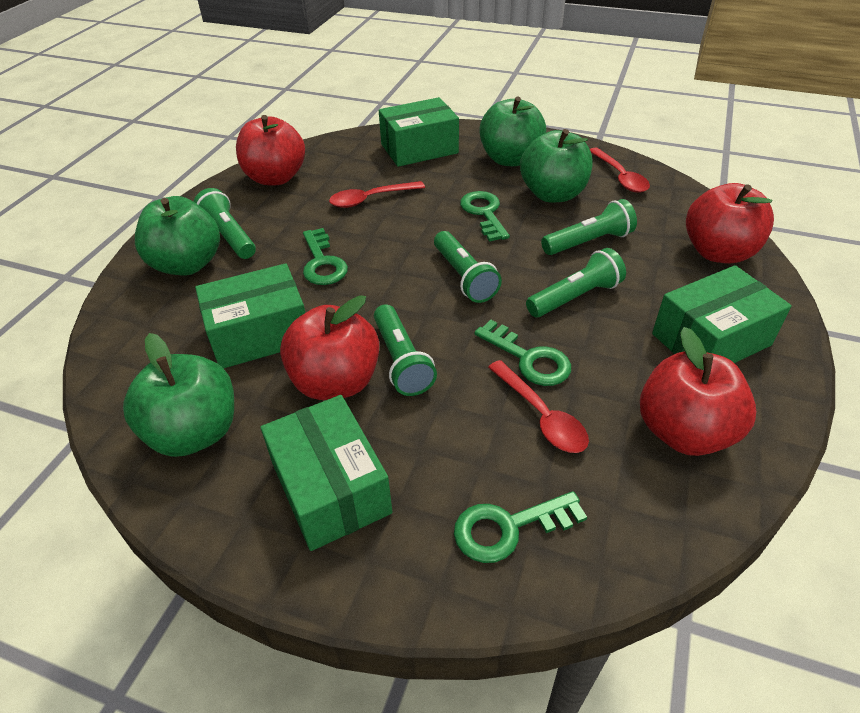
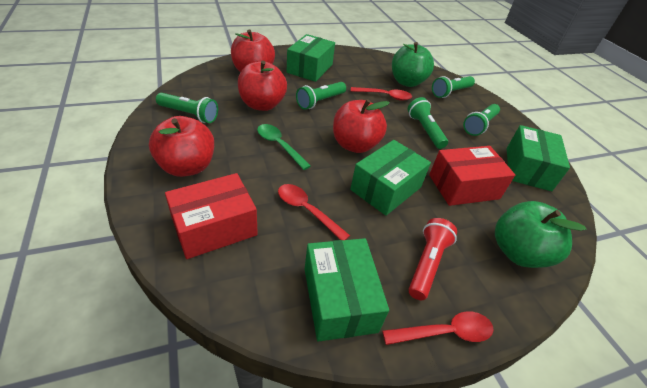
green apple: 4 -> 2
green key: 4 -> 0
green spoon: 0 -> 1
red box: 0 -> 2
red flashlight: 0 -> 1

